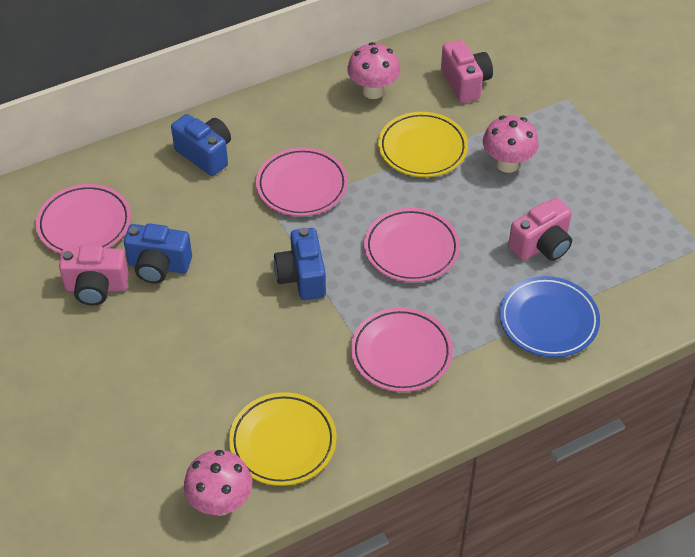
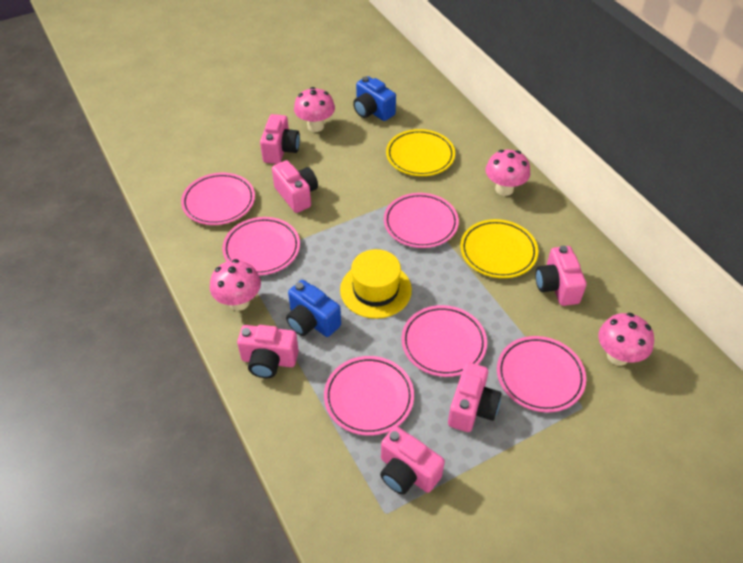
blue camera: 3 -> 2
blue plate: 1 -> 0
pink camera: 3 -> 6
pink mushroom: 3 -> 4
pink plate: 4 -> 6
yellow hat: 0 -> 1

